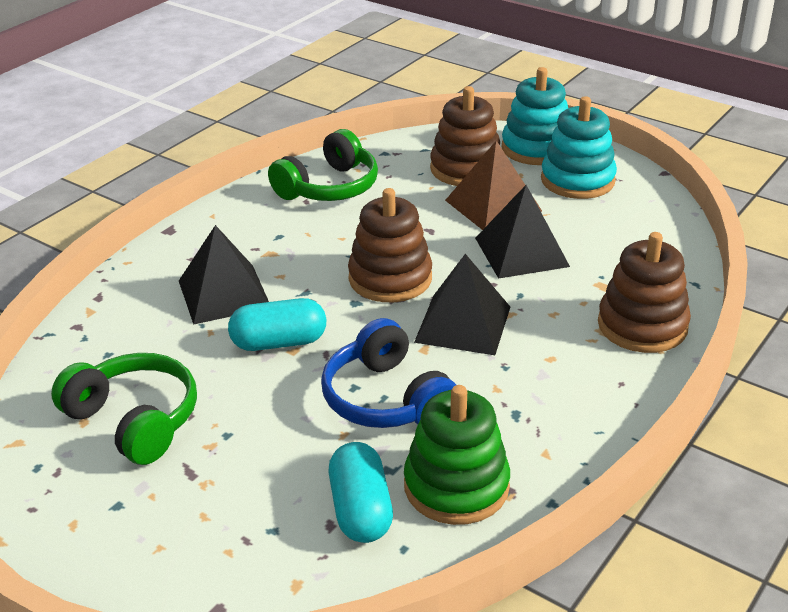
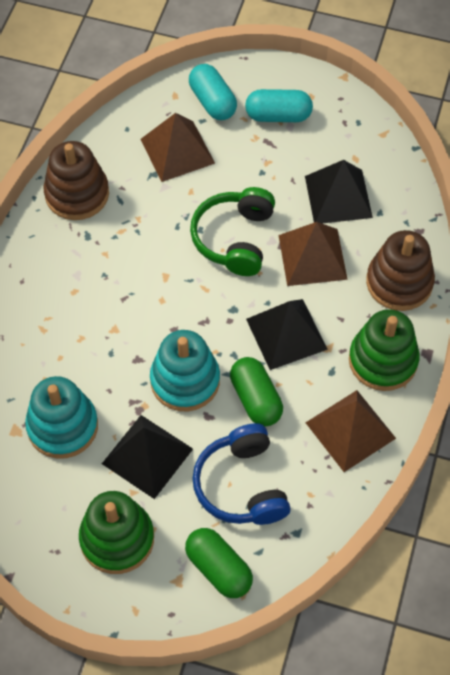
brown pyramid: 1 -> 3
brown stacking toy: 3 -> 2
green capsule: 0 -> 2
green headphones: 2 -> 1
green stacking toy: 1 -> 2

